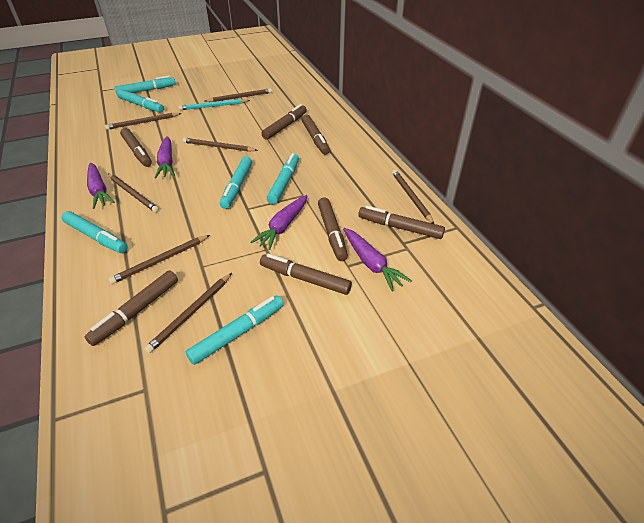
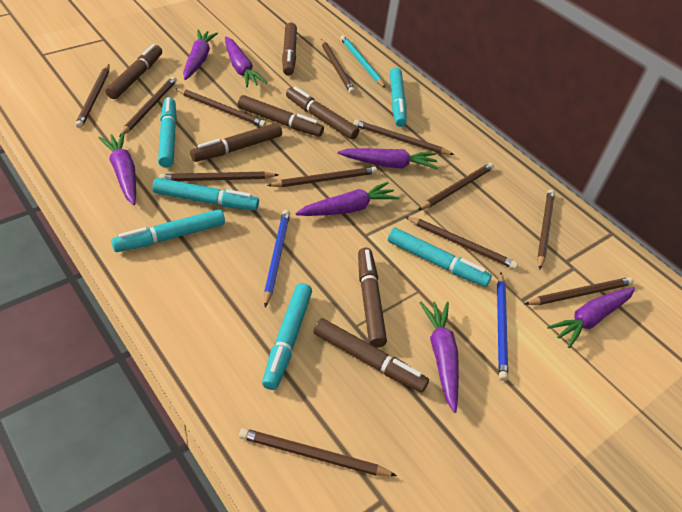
blue pencil: 0 -> 2
brown pencil: 7 -> 12
purple carrot: 4 -> 7

